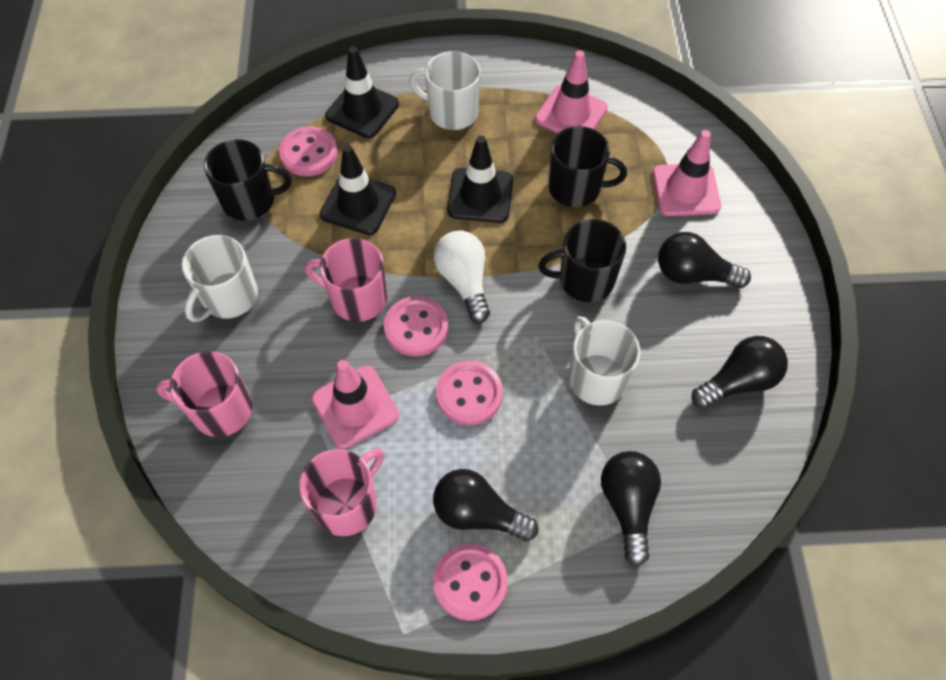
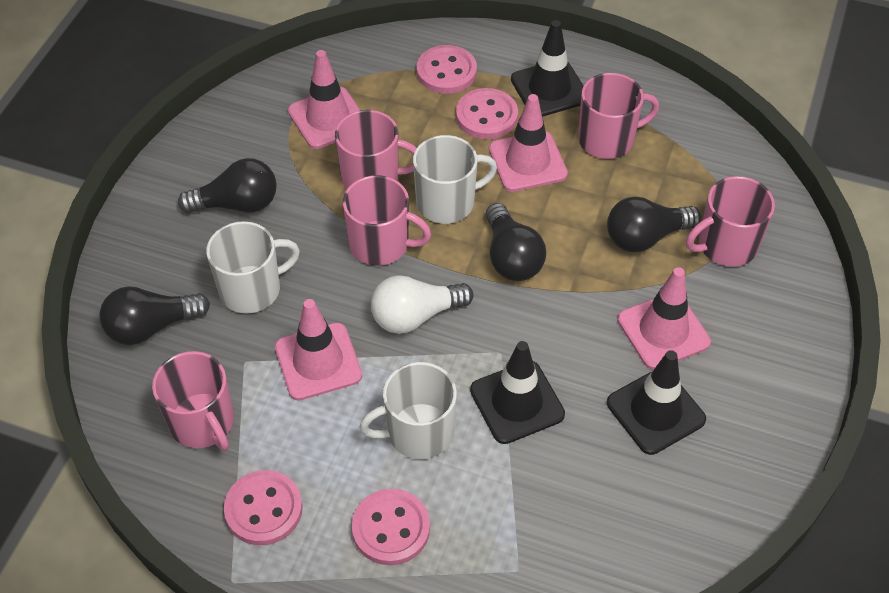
black mug: 3 -> 0
pink mug: 3 -> 5
pink traffic cone: 3 -> 4

